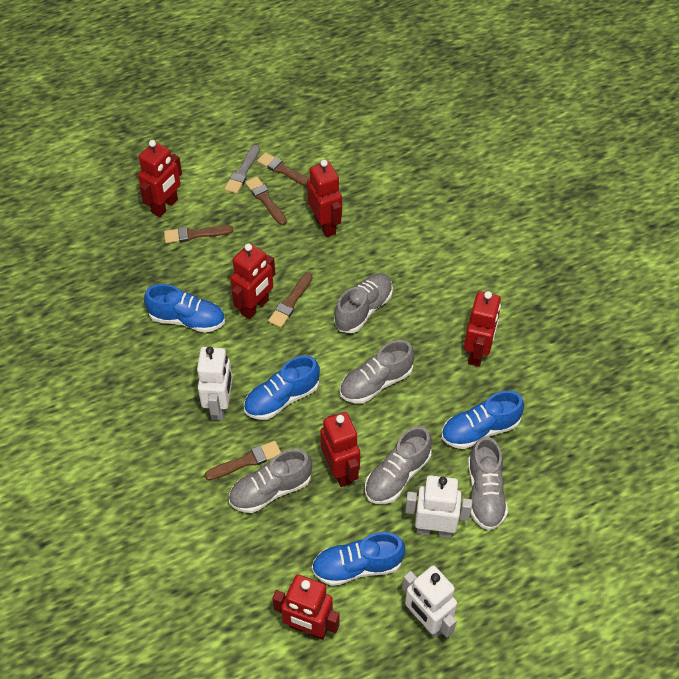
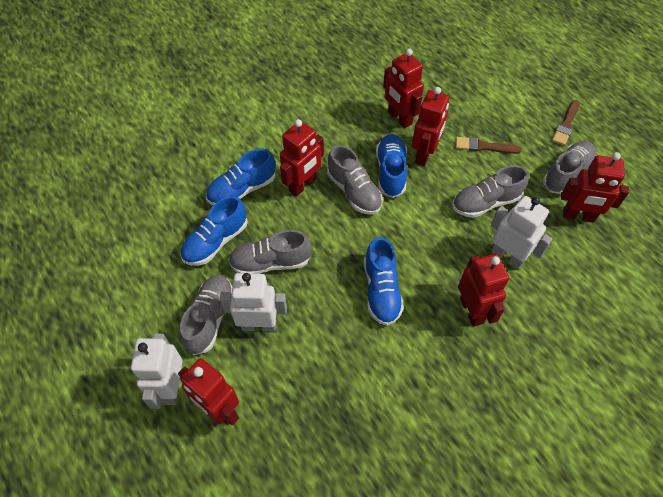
brown brush: 5 -> 2
grey brush: 1 -> 0

